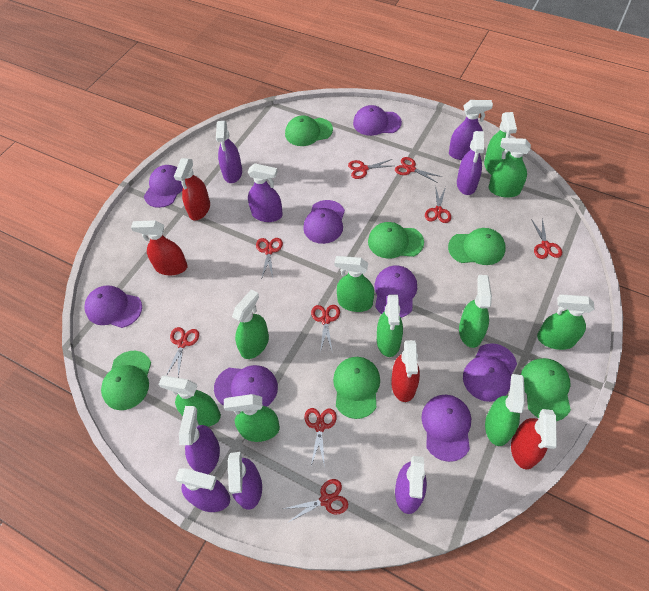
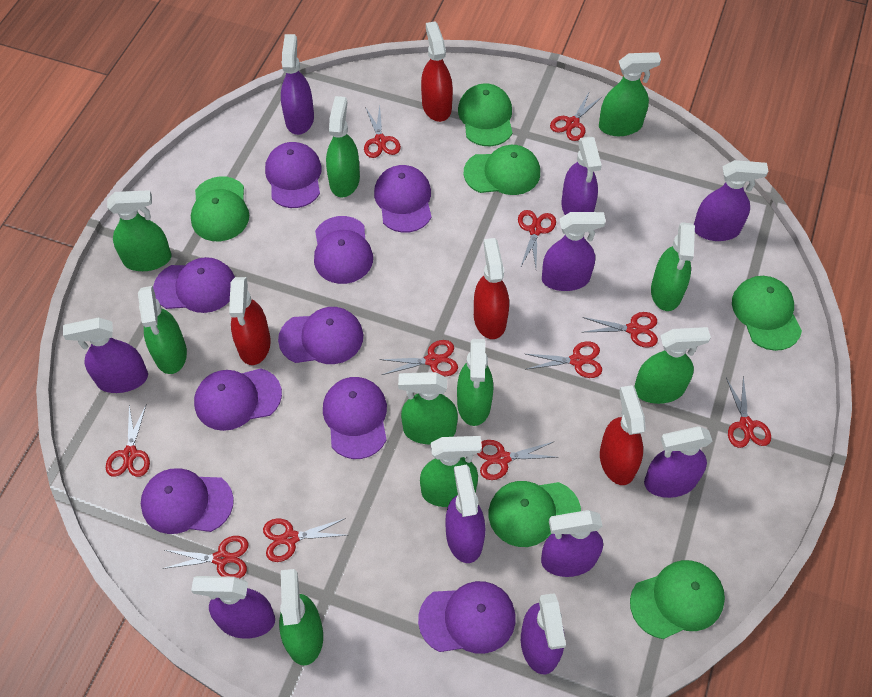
purple cap: 8 -> 9
purple spray bottle: 8 -> 10
red scissors: 9 -> 11

